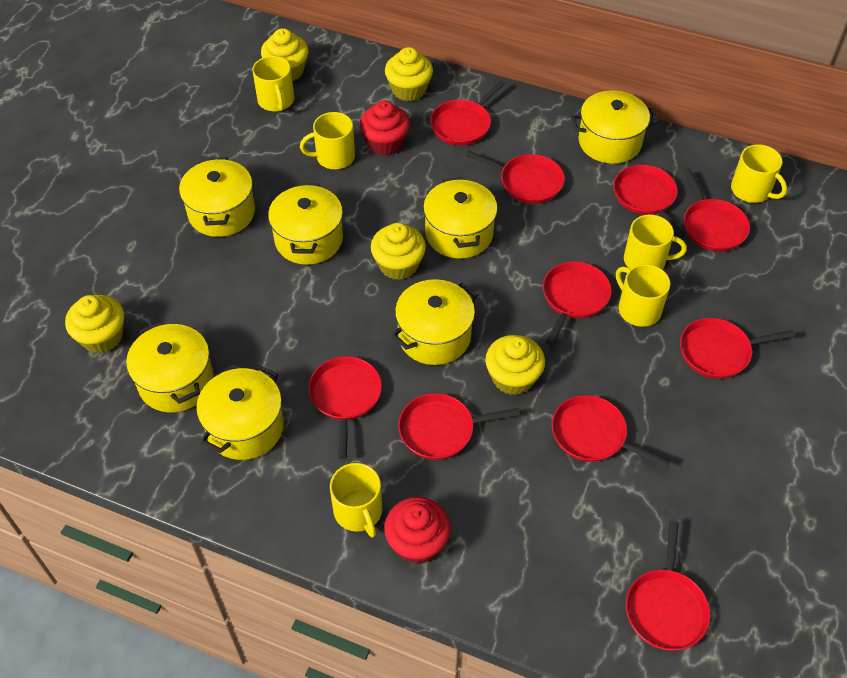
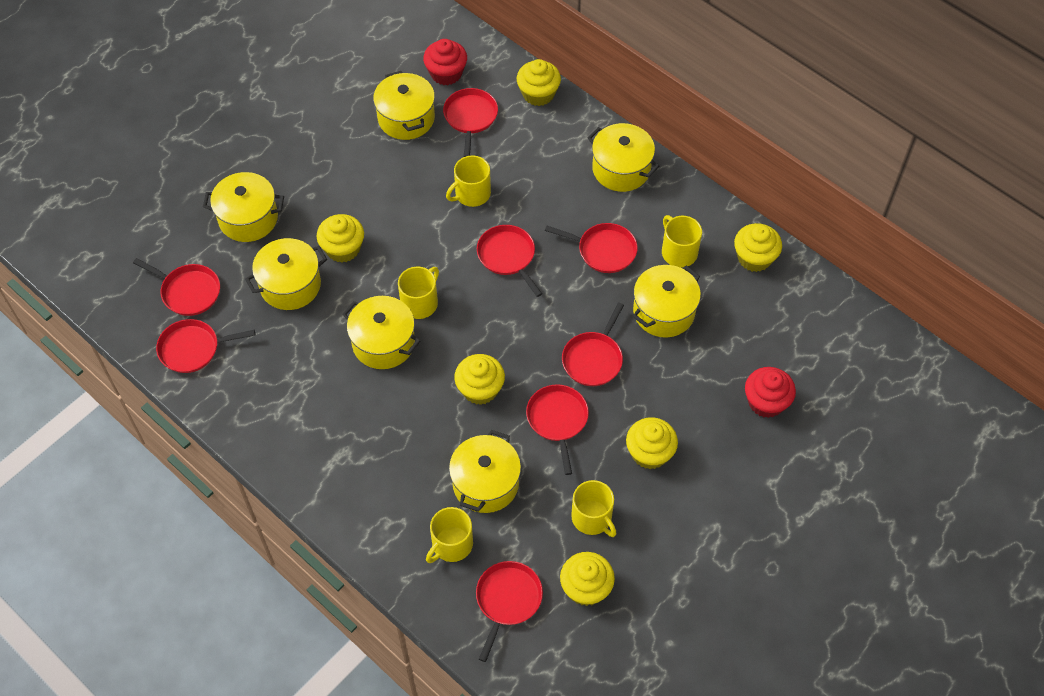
red pan: 10 -> 8
yellow cupcake: 5 -> 6
yellow mug: 6 -> 5

